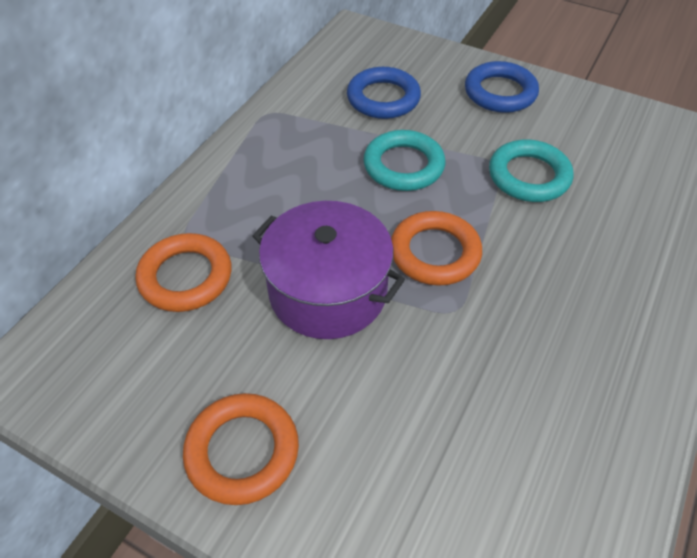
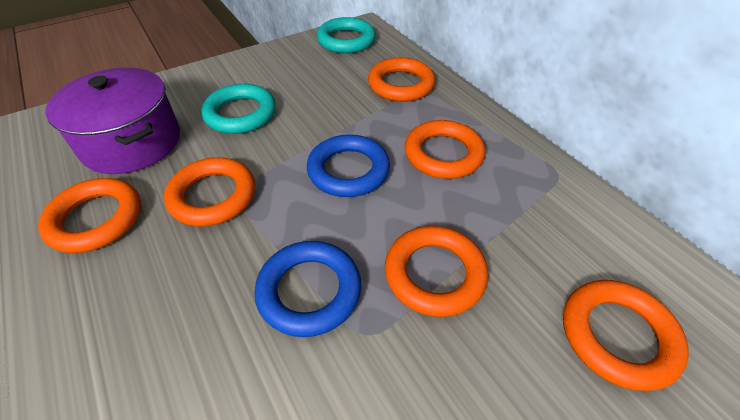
orange ring: 3 -> 6

